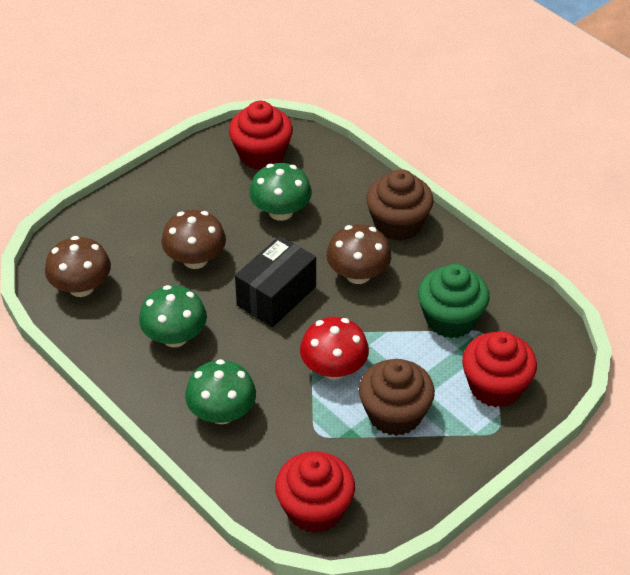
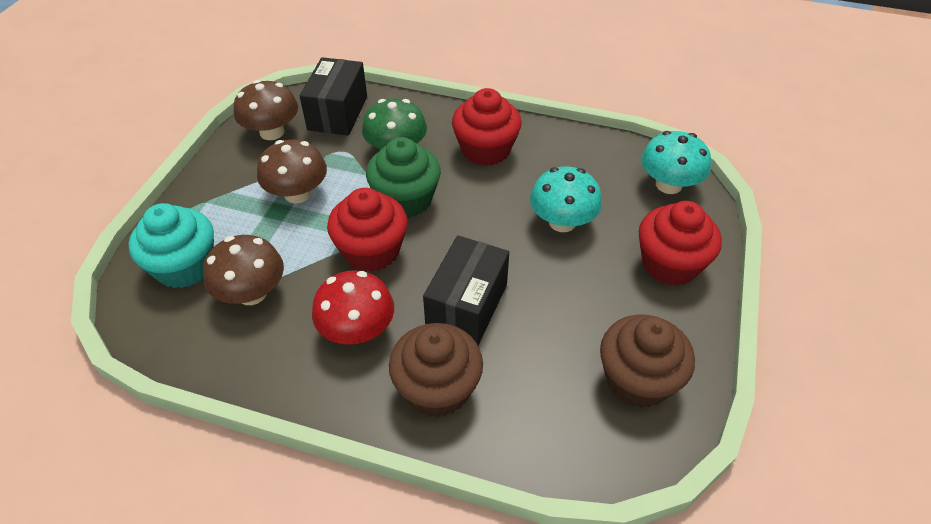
black box: 1 -> 2
green mushroom: 3 -> 1
turquoise cupcake: 0 -> 1
turquoise mushroom: 0 -> 2

